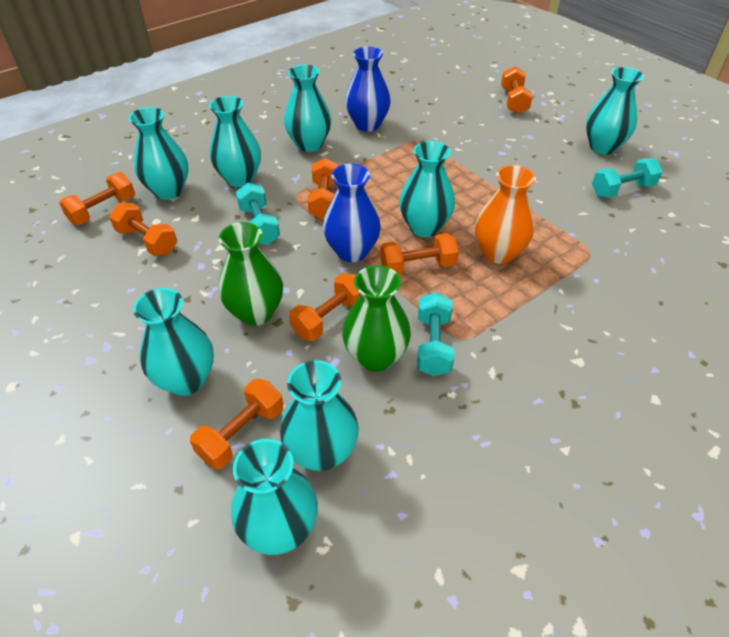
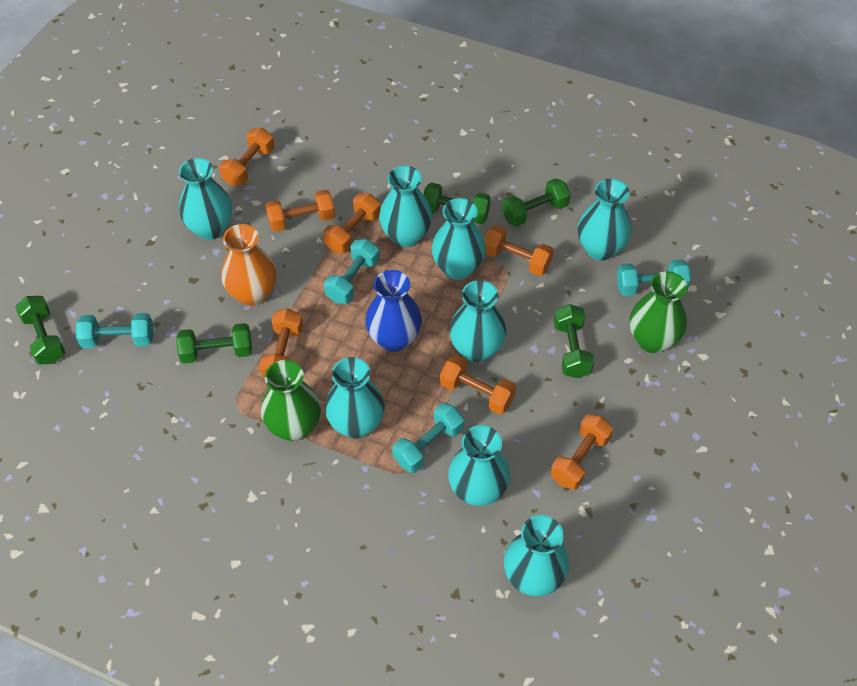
blue vase: 2 -> 1
green dumbbell: 0 -> 5
turquoise dumbbell: 3 -> 4

